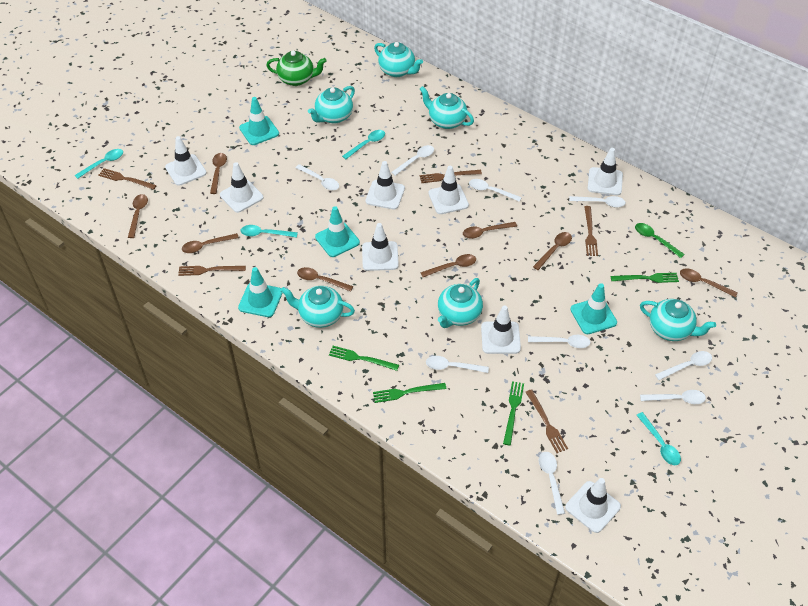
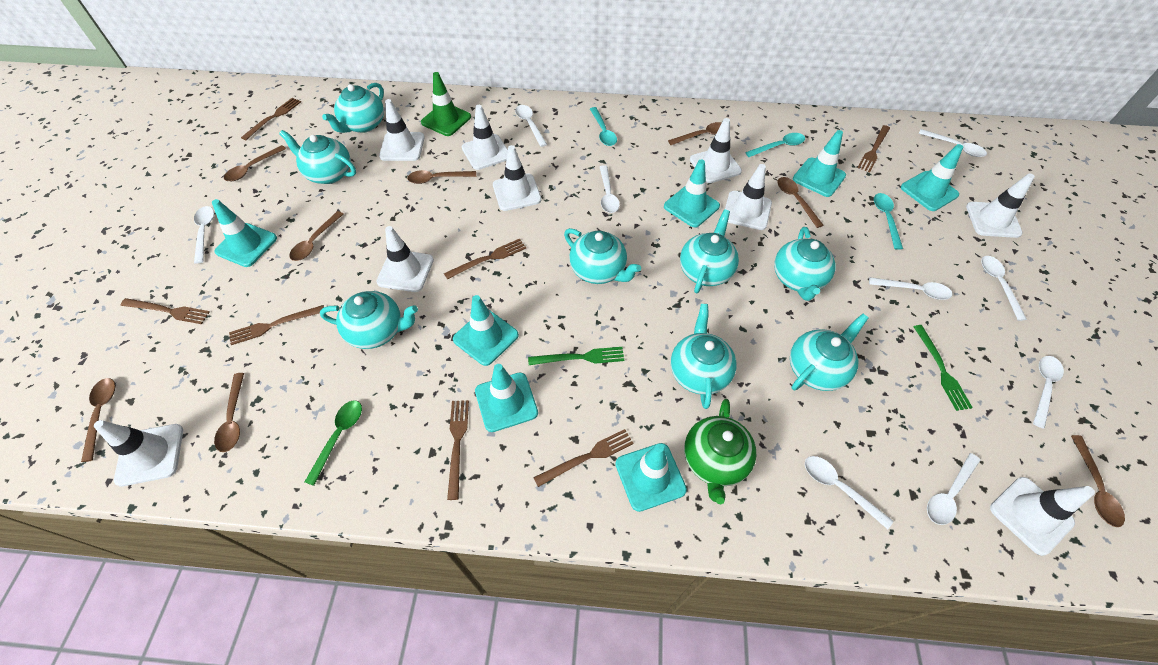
brown fork: 5 -> 7
green fork: 4 -> 2
green traffic cone: 0 -> 1
turquoise spoon: 4 -> 3
turquoise teapot: 6 -> 8
turquoise traffic cone: 4 -> 7
white traffic cone: 8 -> 9

